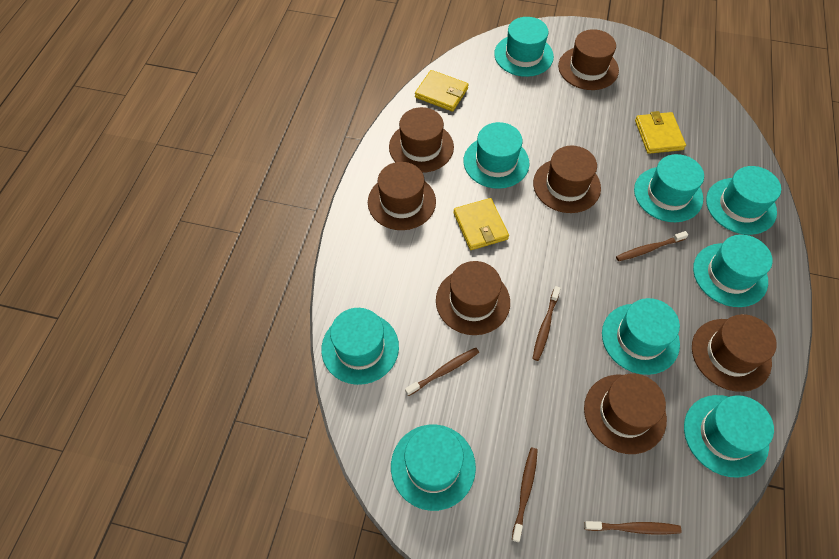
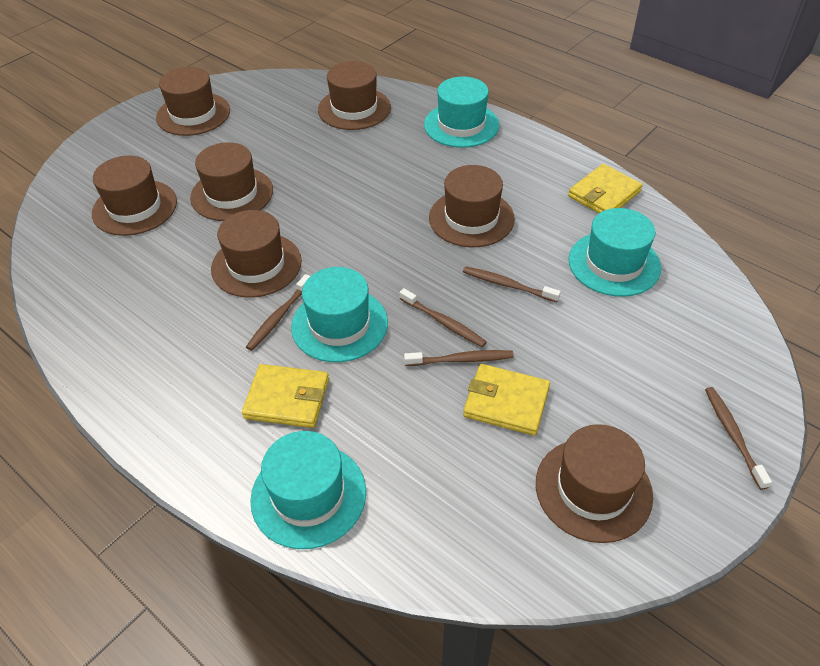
turquoise hat: 9 -> 4

